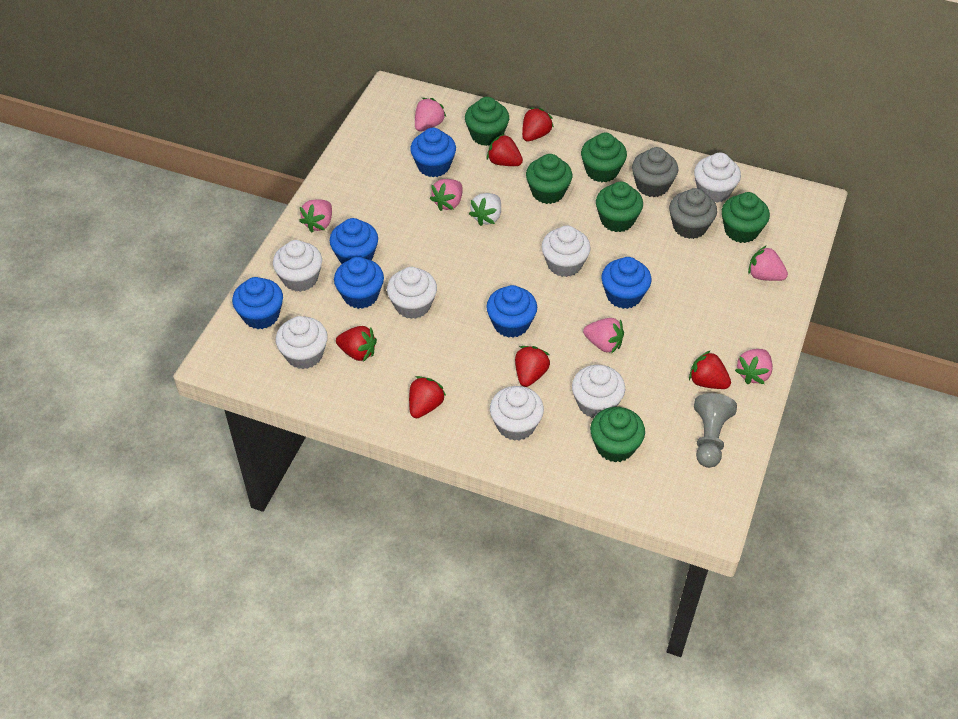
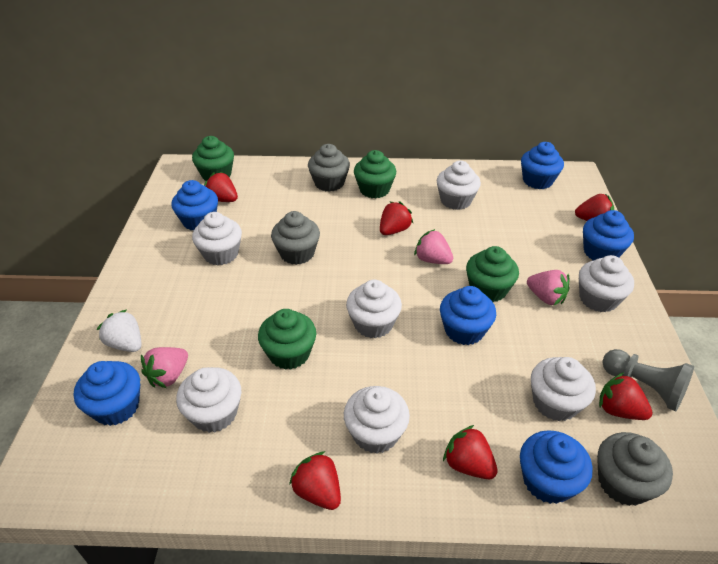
green cupcake: 6 -> 4
grey cupcake: 2 -> 3
pink strawberry: 6 -> 3

